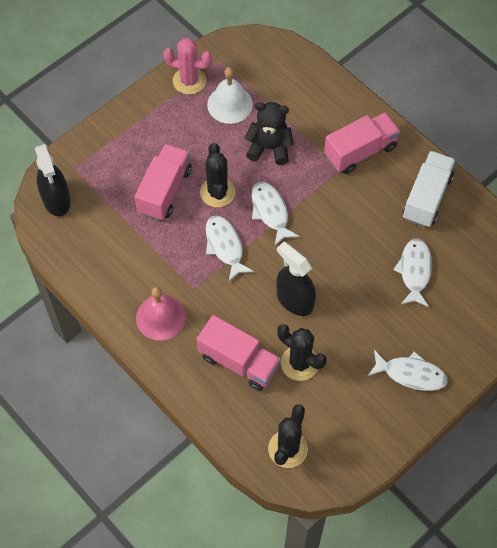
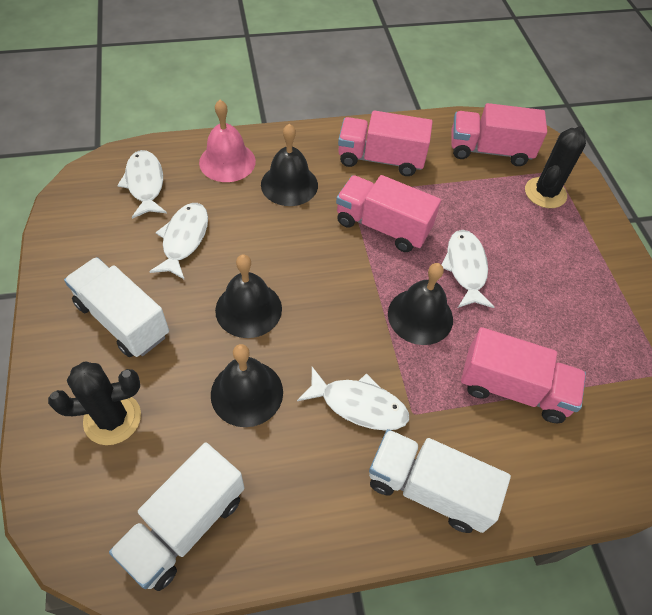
black bell: 0 -> 4
black cactus: 3 -> 2
black spray bottle: 2 -> 0
black teddy bear: 1 -> 0
pink cactus: 1 -> 0
pink truck: 3 -> 4
white bell: 1 -> 0
white truck: 1 -> 3

